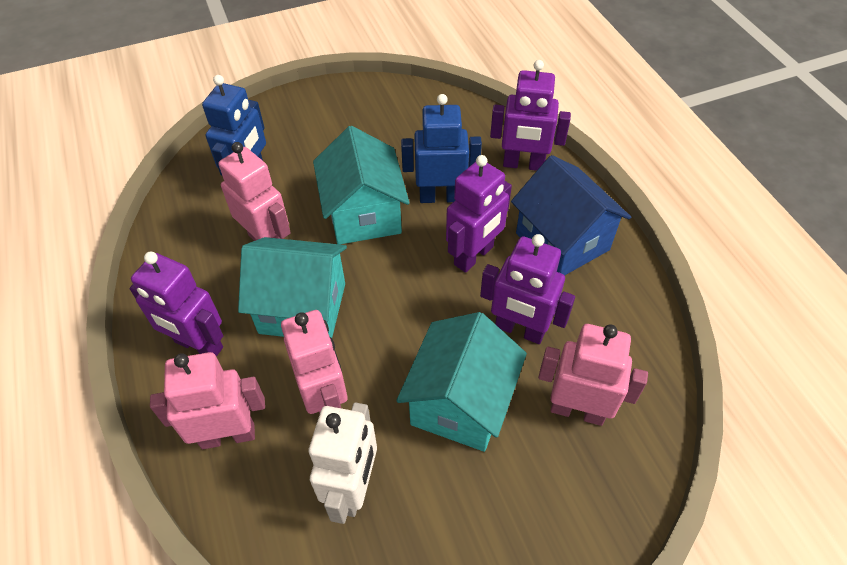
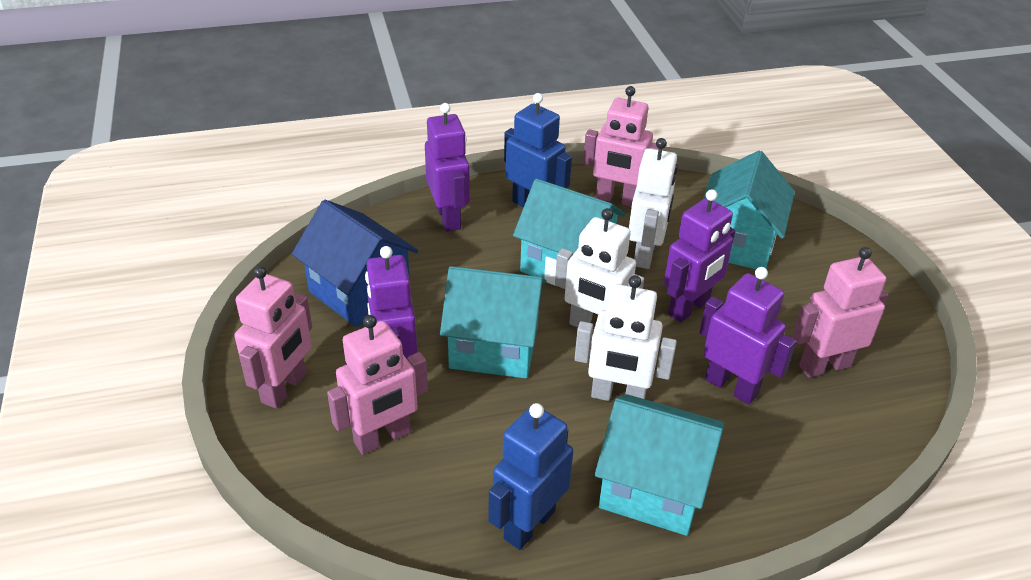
turquoise house: 3 -> 4
white robot: 1 -> 3

